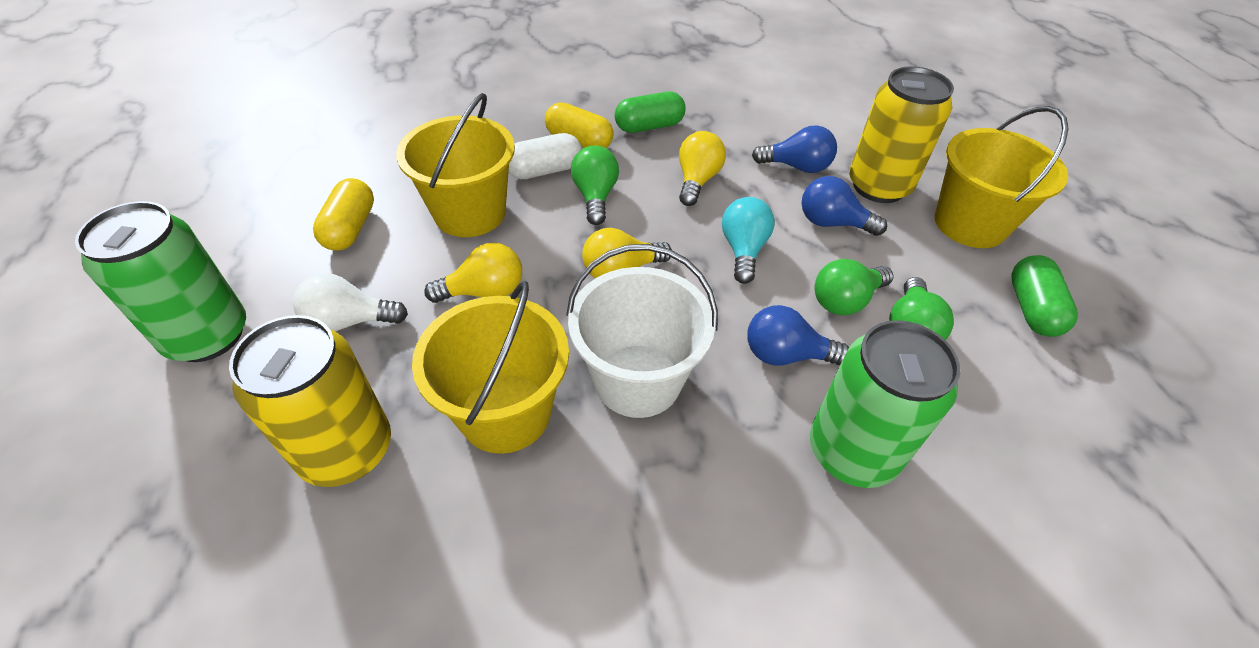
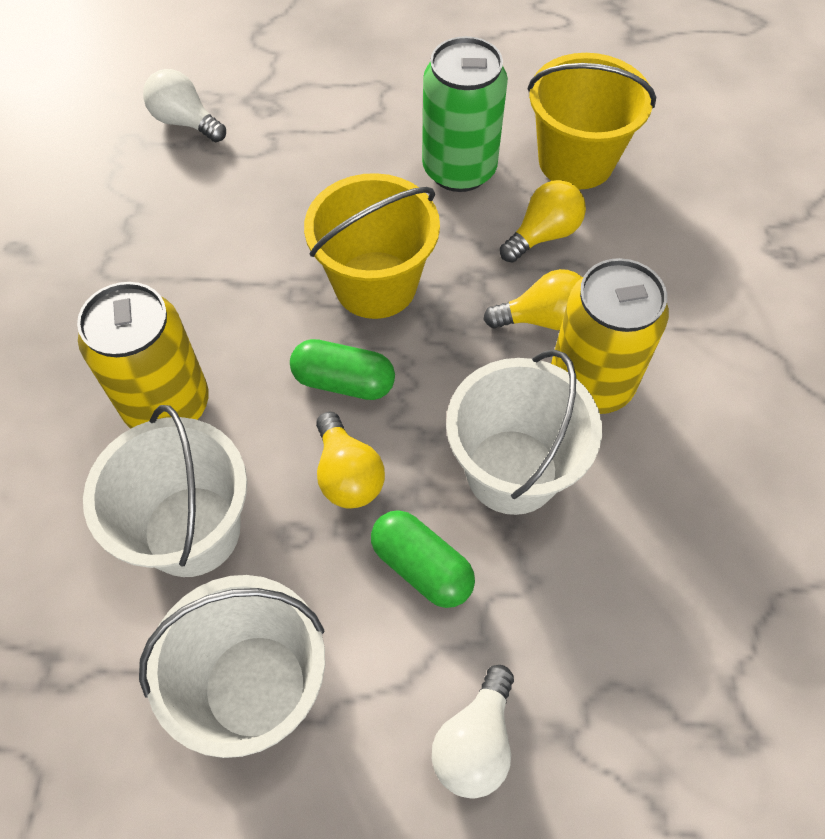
blue light bulb: 3 -> 0
green can: 2 -> 1
green light bulb: 3 -> 0
turquoise light bulb: 1 -> 0
white bucket: 1 -> 3
white capsule: 1 -> 0
white light bulb: 1 -> 2
yellow bucket: 3 -> 2
yellow capsule: 2 -> 0

